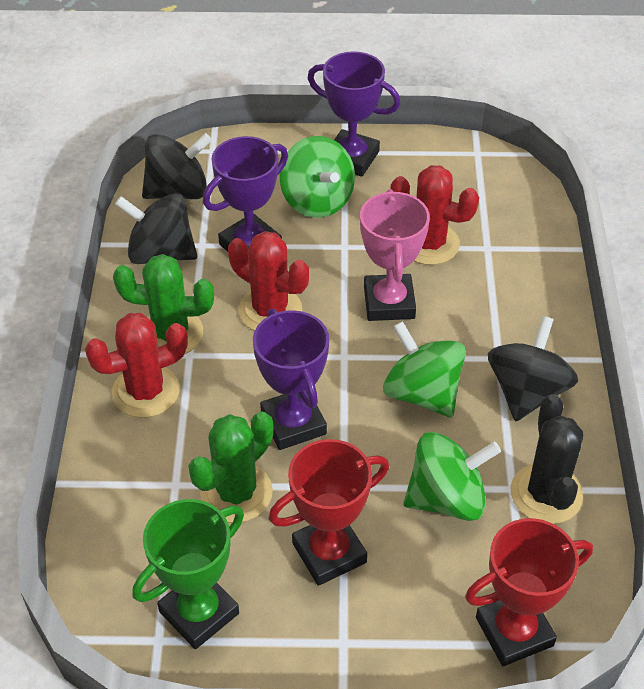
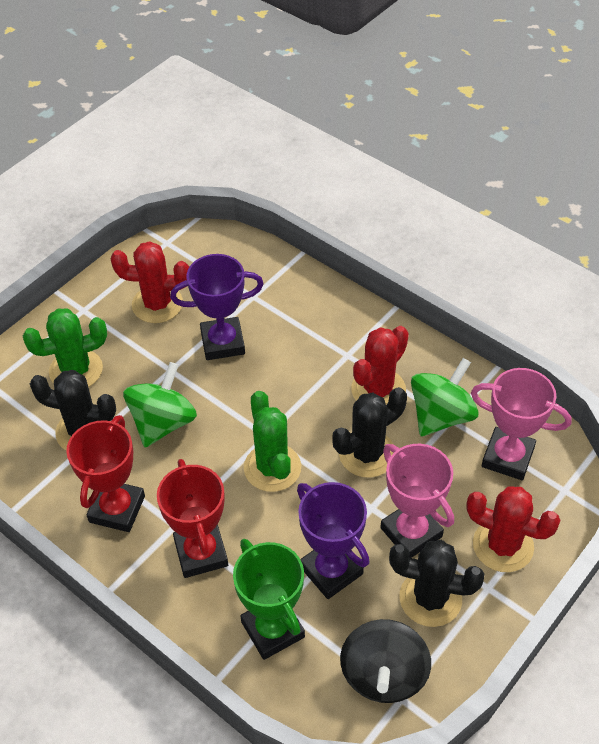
black cactus: 1 -> 3
black spinning top: 3 -> 1
green spinning top: 3 -> 2
pink trophy: 1 -> 2
purple trophy: 3 -> 2

